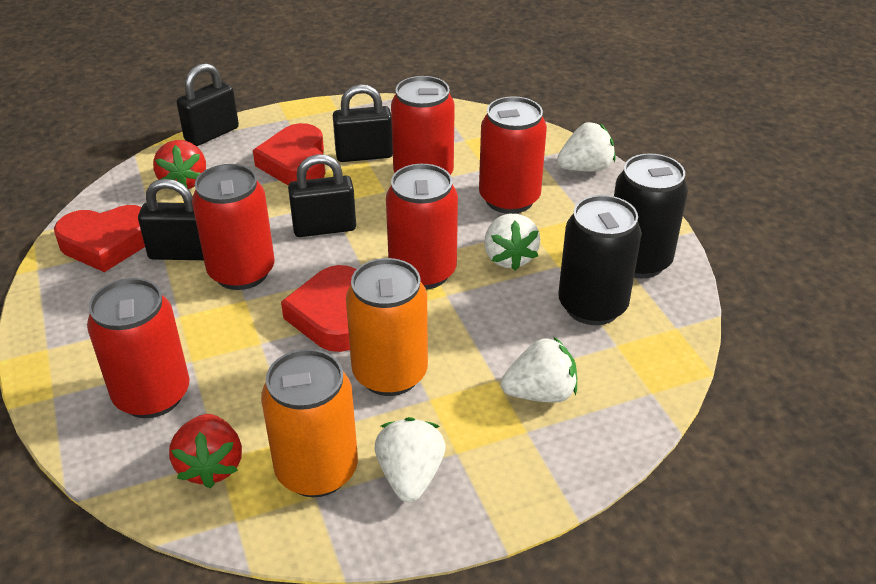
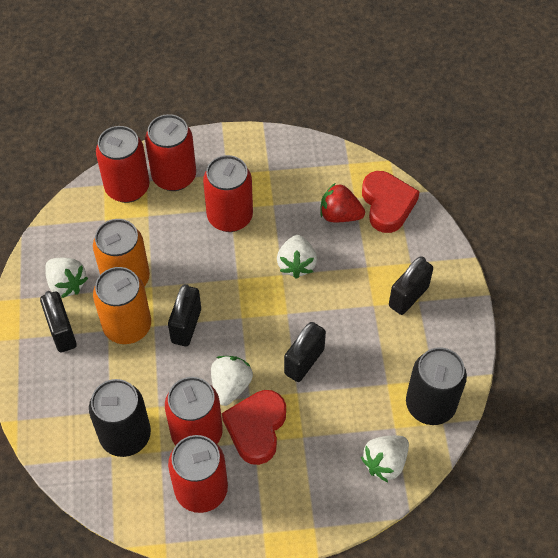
red heart: 3 -> 2
red strawberry: 2 -> 1

